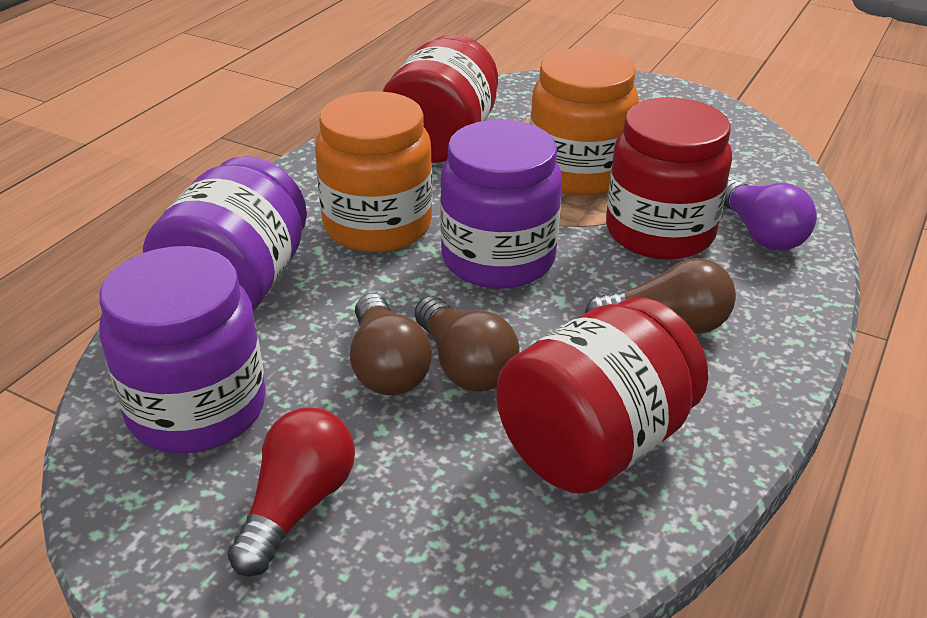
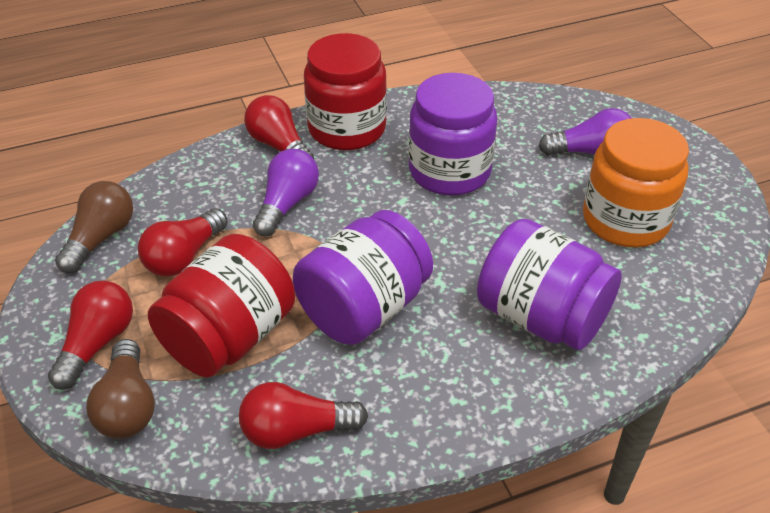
brown light bulb: 3 -> 2
orange jar: 2 -> 1
purple light bulb: 1 -> 2
red jar: 3 -> 2
red light bulb: 1 -> 4

